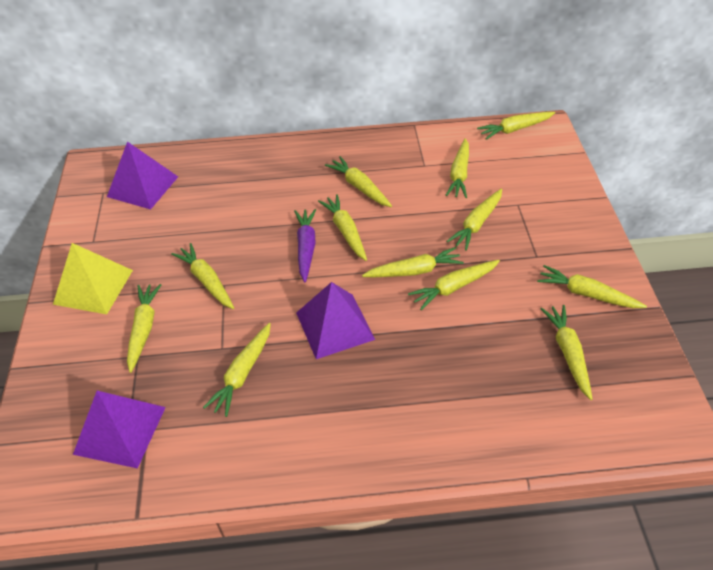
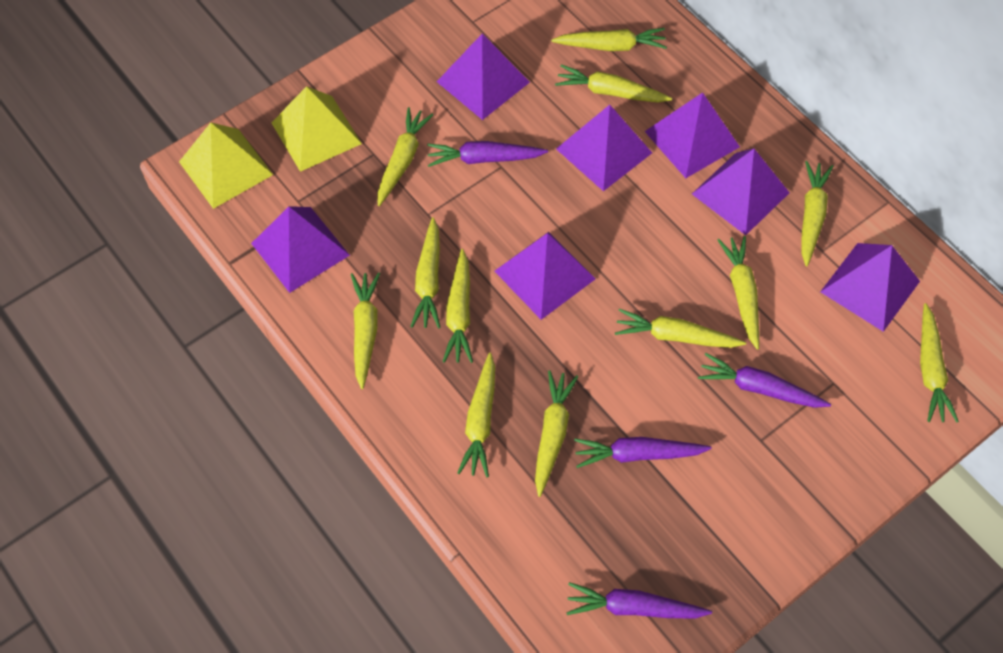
purple carrot: 1 -> 4
purple pyramid: 3 -> 7
yellow pyramid: 1 -> 2

